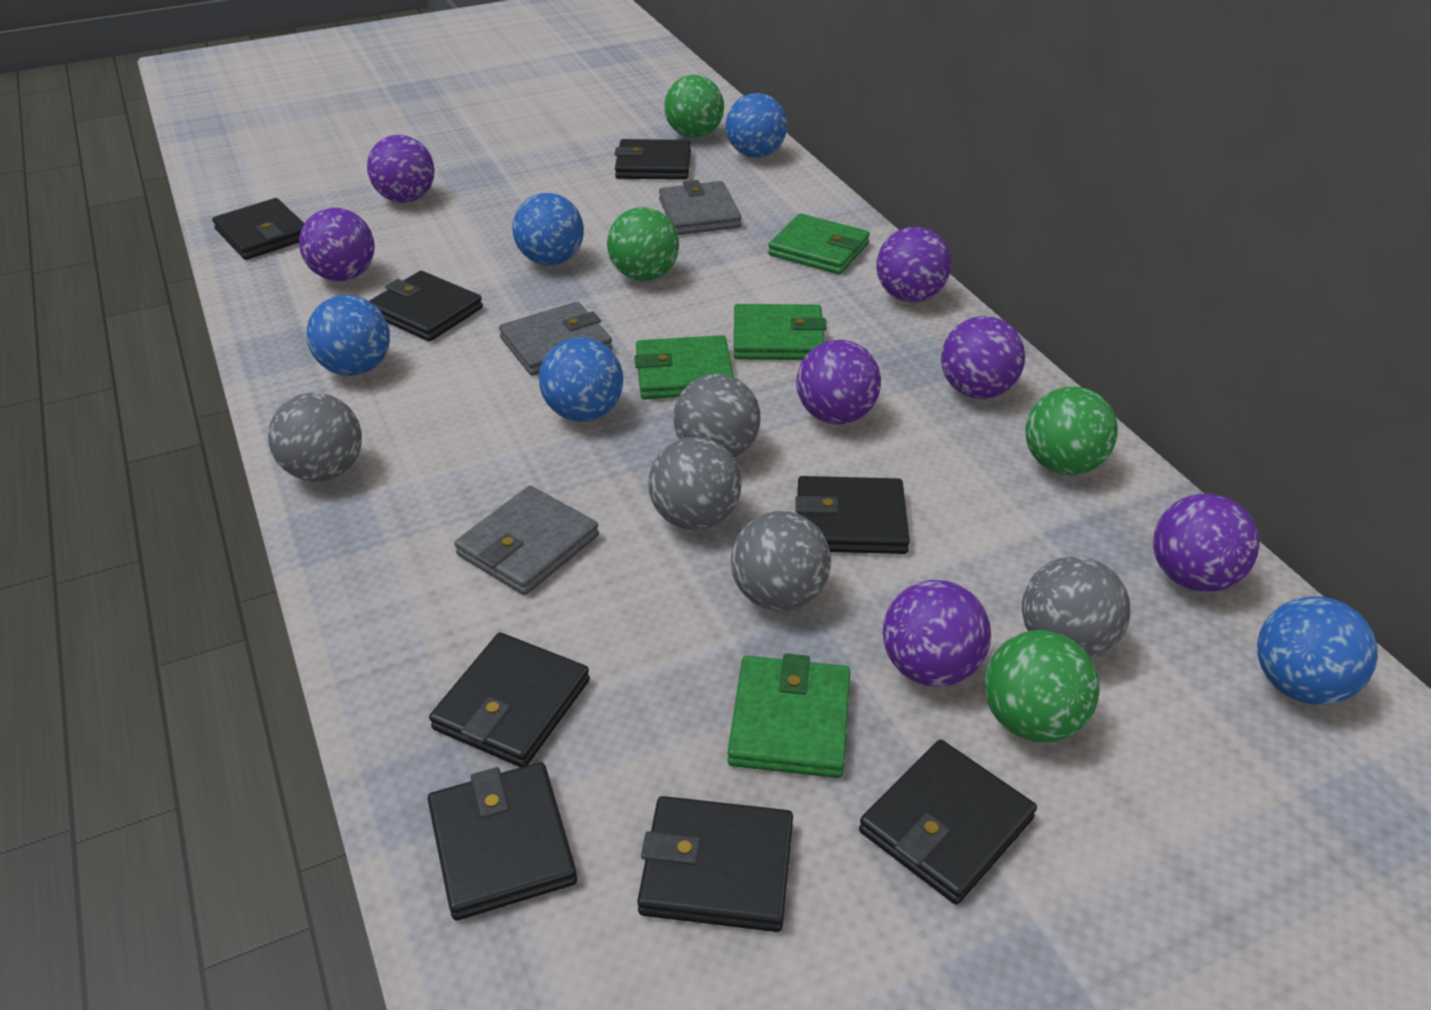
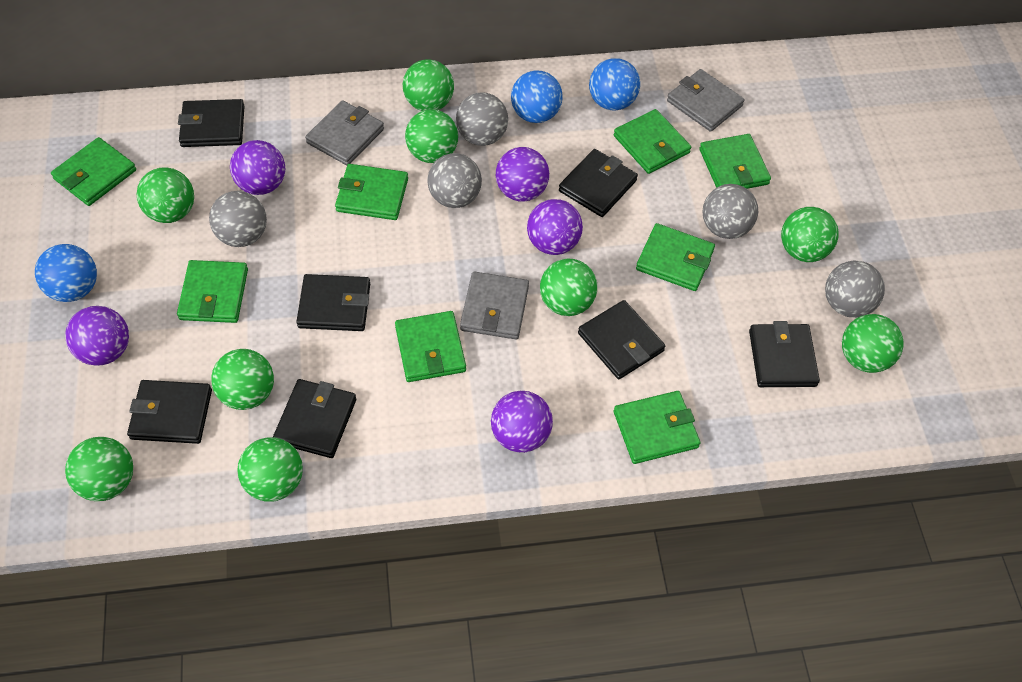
black wallet: 8 -> 7
blue ball: 5 -> 3
green ball: 4 -> 9
green wallet: 4 -> 8
purple ball: 7 -> 5

